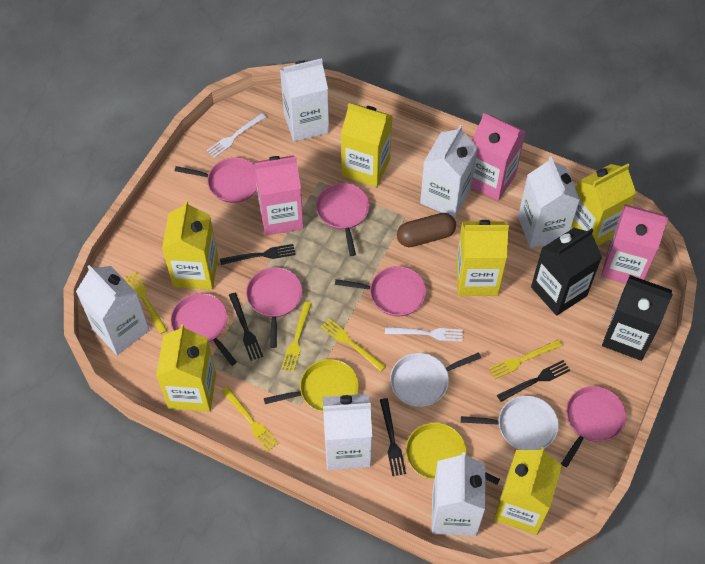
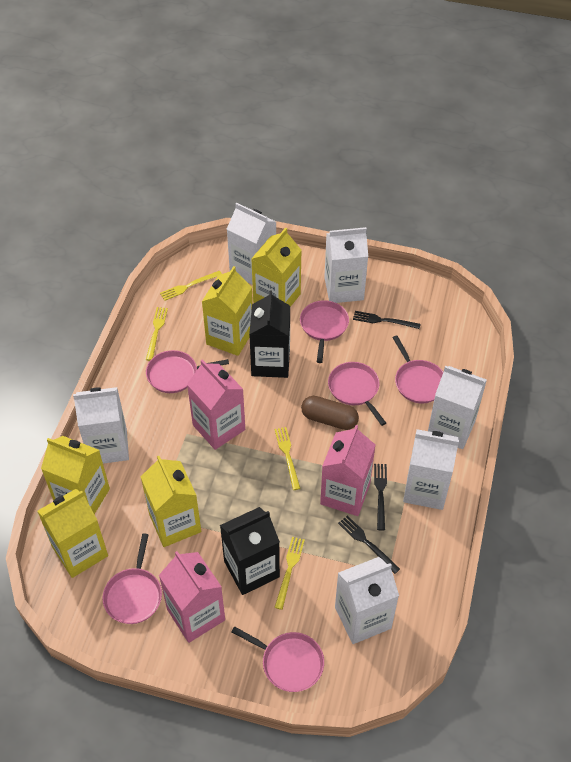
black fork: 4 -> 3
white fork: 2 -> 0
white pan: 2 -> 0
yellow carton: 6 -> 5
yellow fork: 5 -> 4
yellow pan: 2 -> 0

